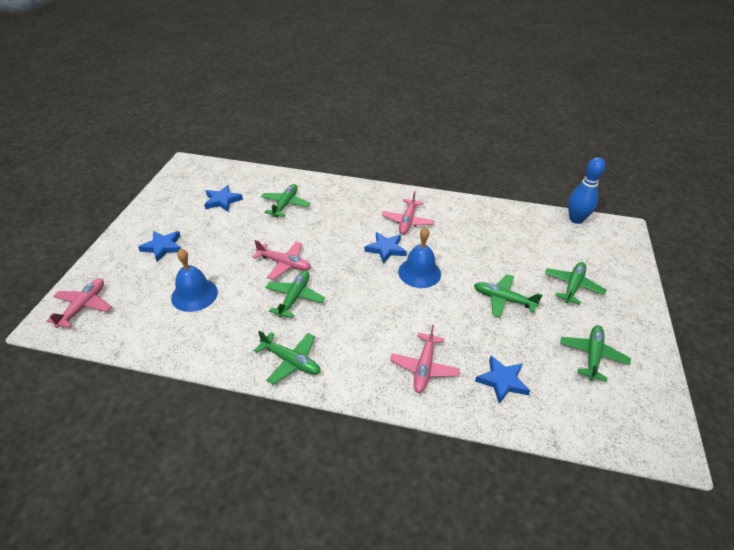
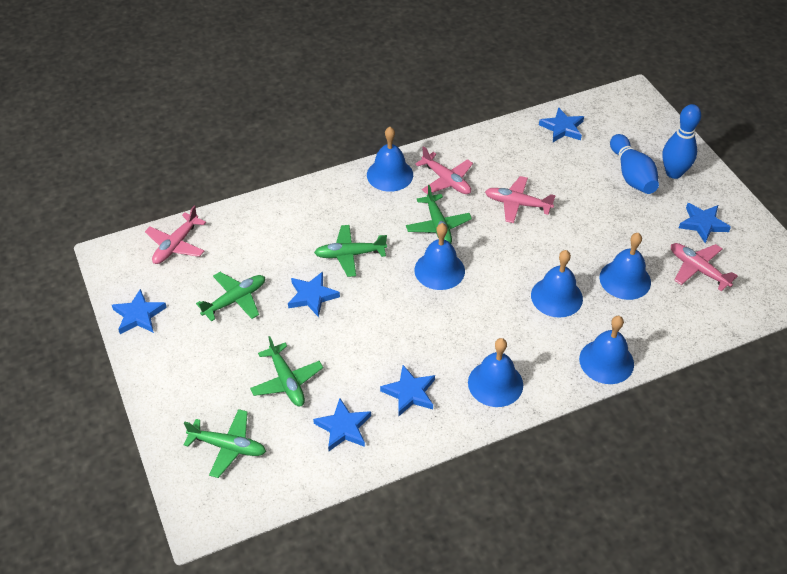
blue bell: 2 -> 6
blue bowling pin: 1 -> 2
blue star: 4 -> 6
green plane: 6 -> 5

